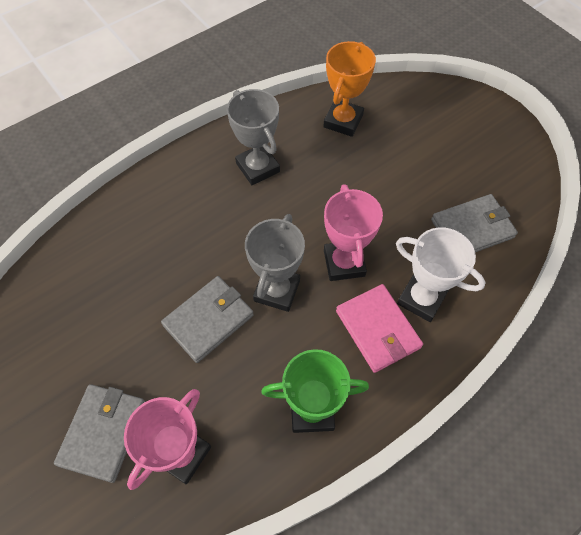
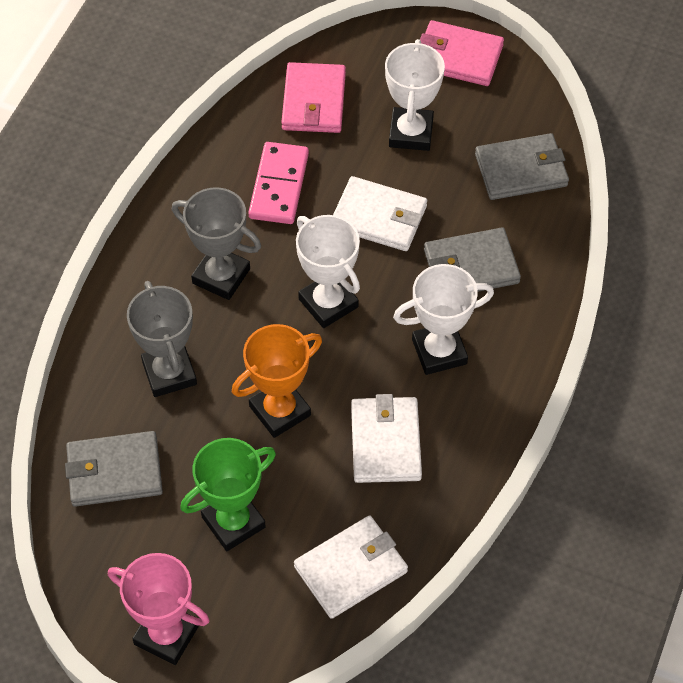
pink domino: 0 -> 1
pink trophy: 2 -> 1
pink wallet: 1 -> 2
white trophy: 1 -> 3
white wallet: 0 -> 3

